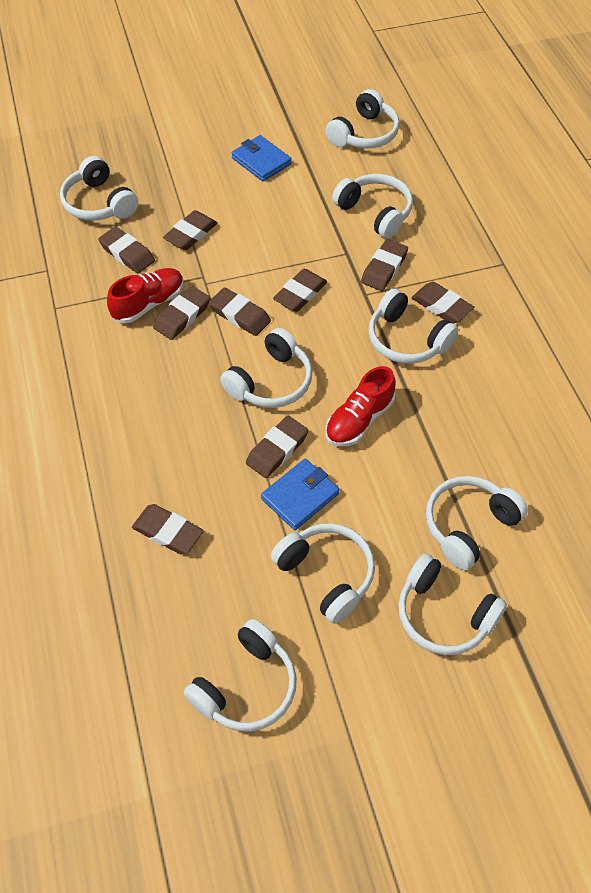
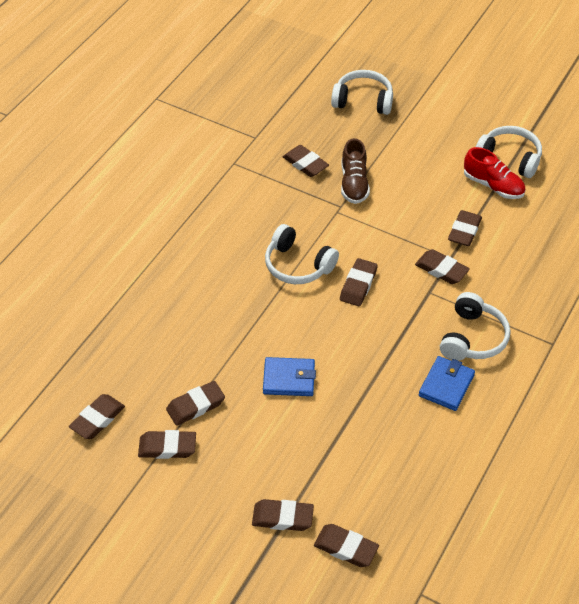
brown shoe: 0 -> 1
red shoe: 2 -> 1
white headphones: 9 -> 4

